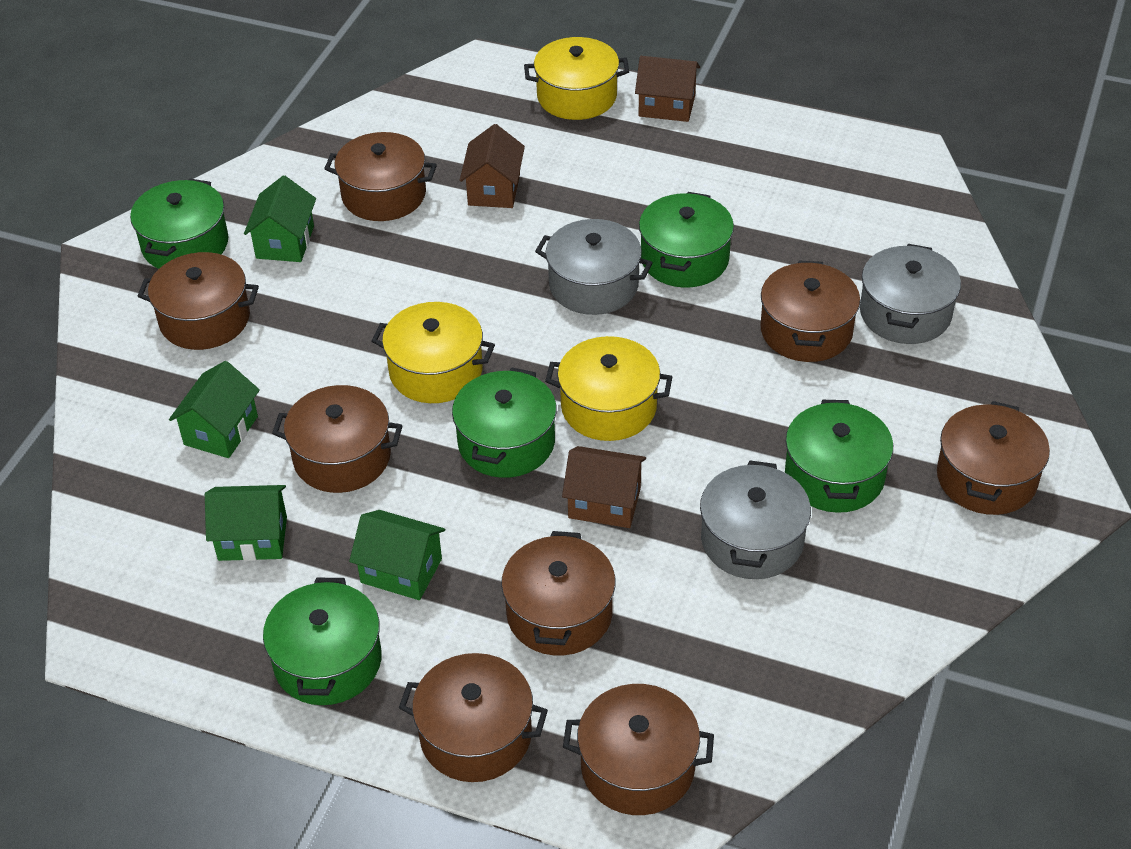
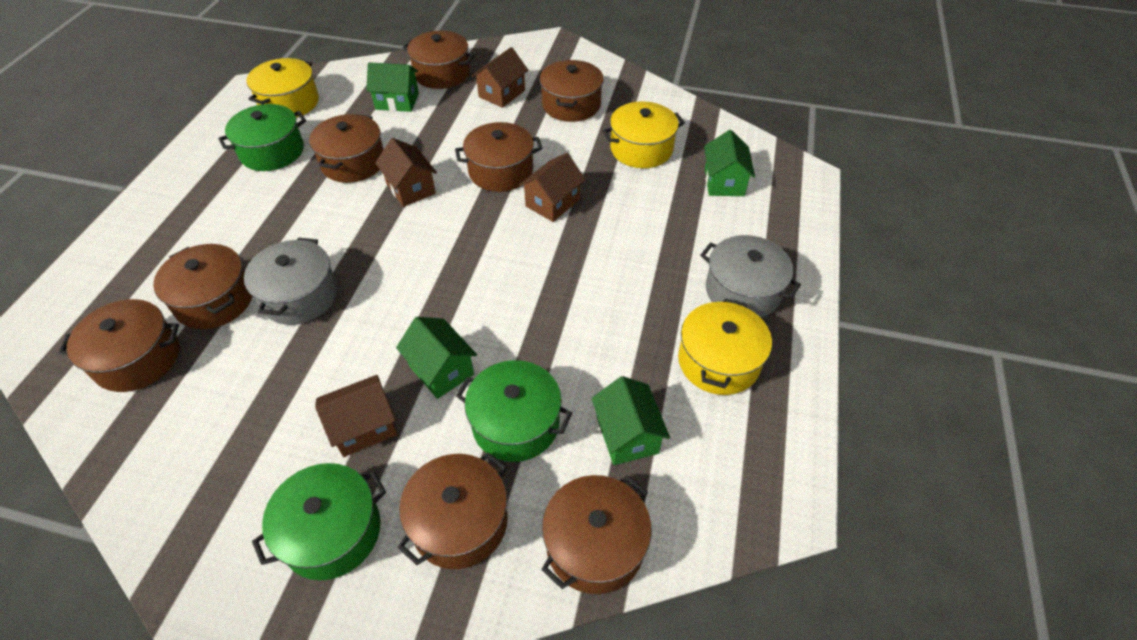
brown house: 3 -> 4
green pot: 5 -> 3
grey pot: 3 -> 2

